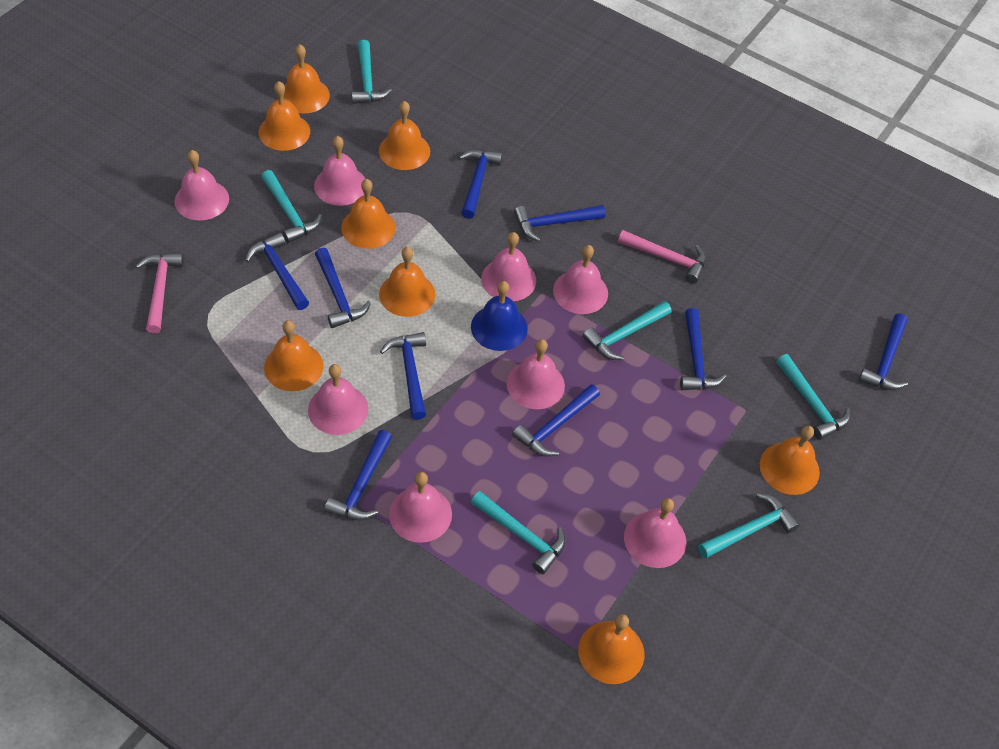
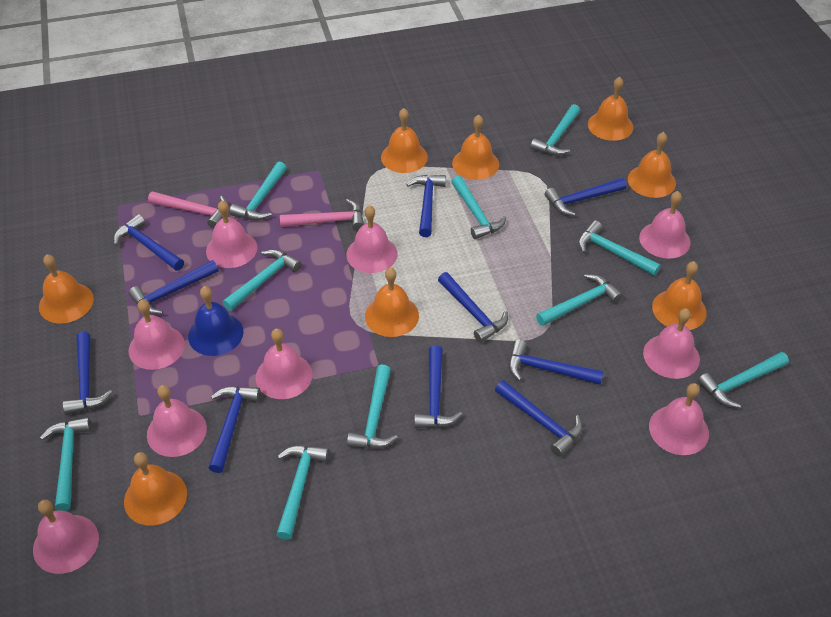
blue hammer: 9 -> 10
pink bell: 8 -> 9
turquoise hammer: 6 -> 10

